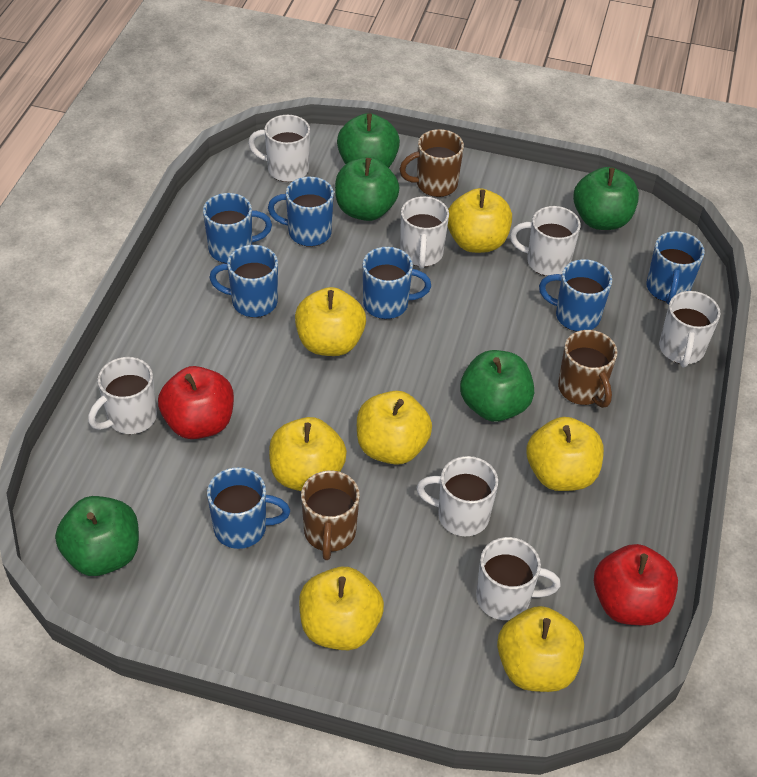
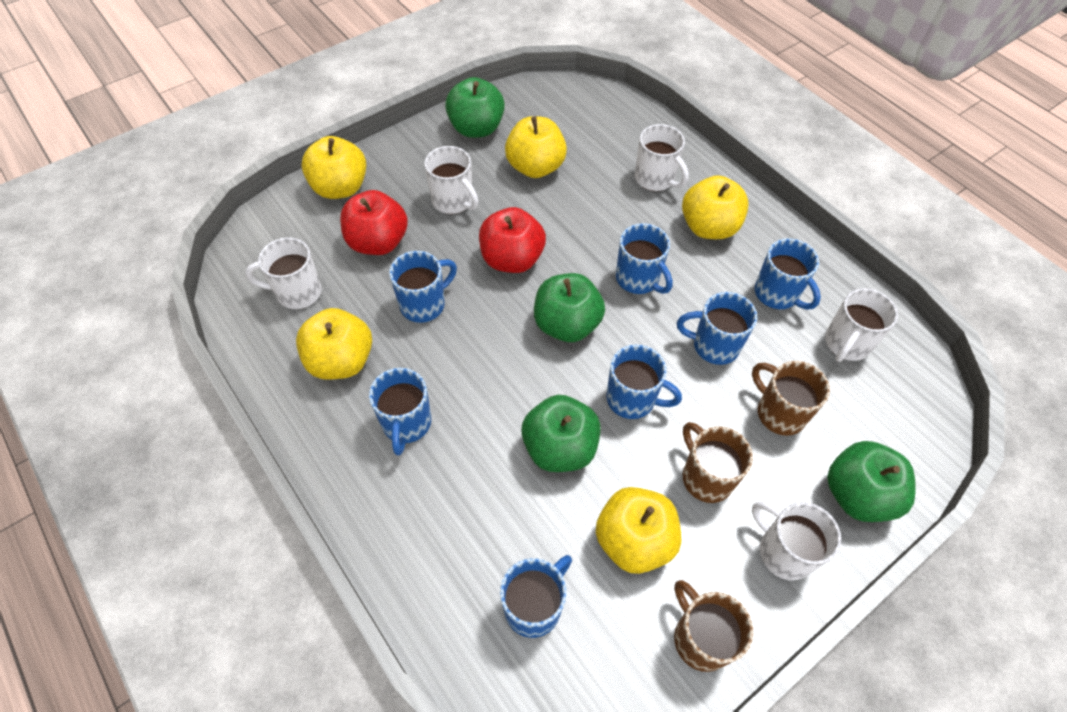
green apple: 5 -> 4
white mug: 7 -> 5
yellow apple: 7 -> 5

